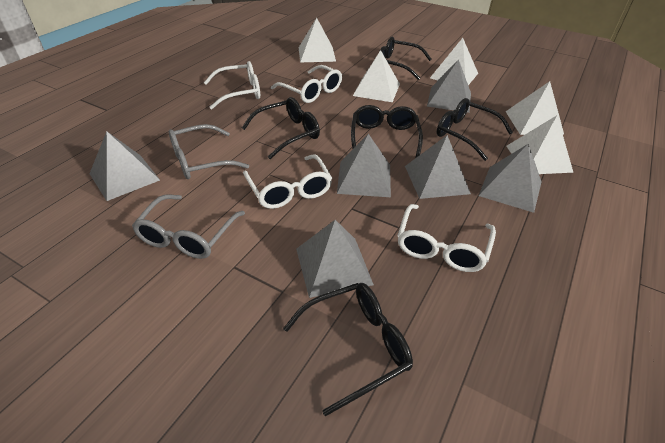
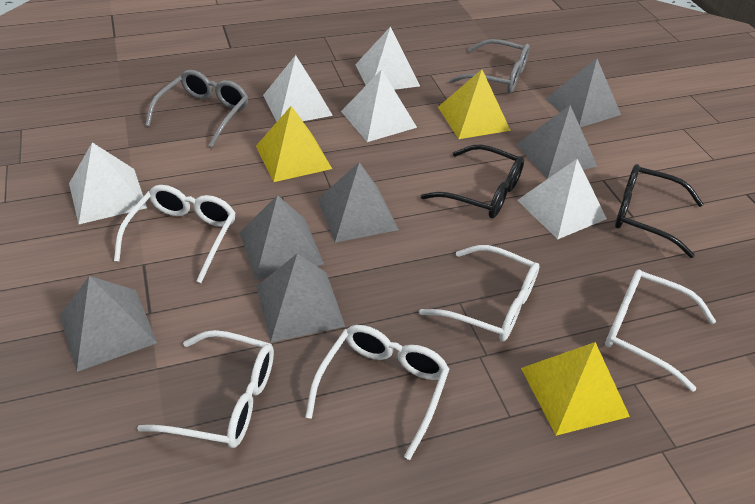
black glasses: 5 -> 2
white glasses: 4 -> 5
yellow pyramid: 0 -> 3

